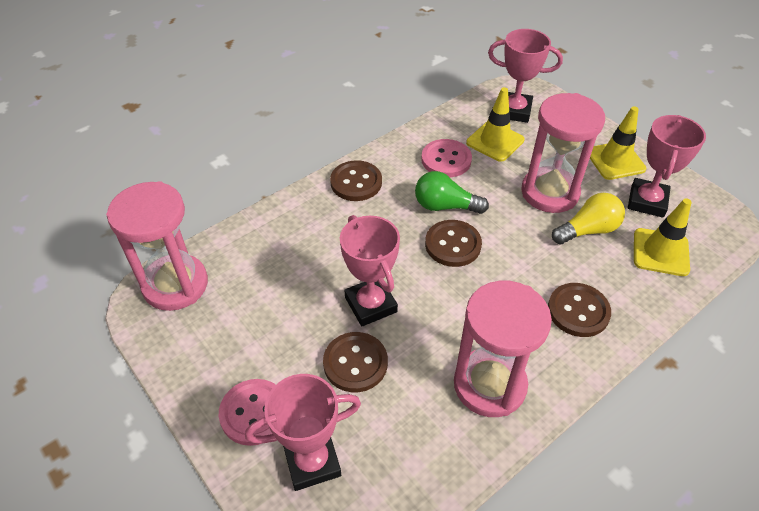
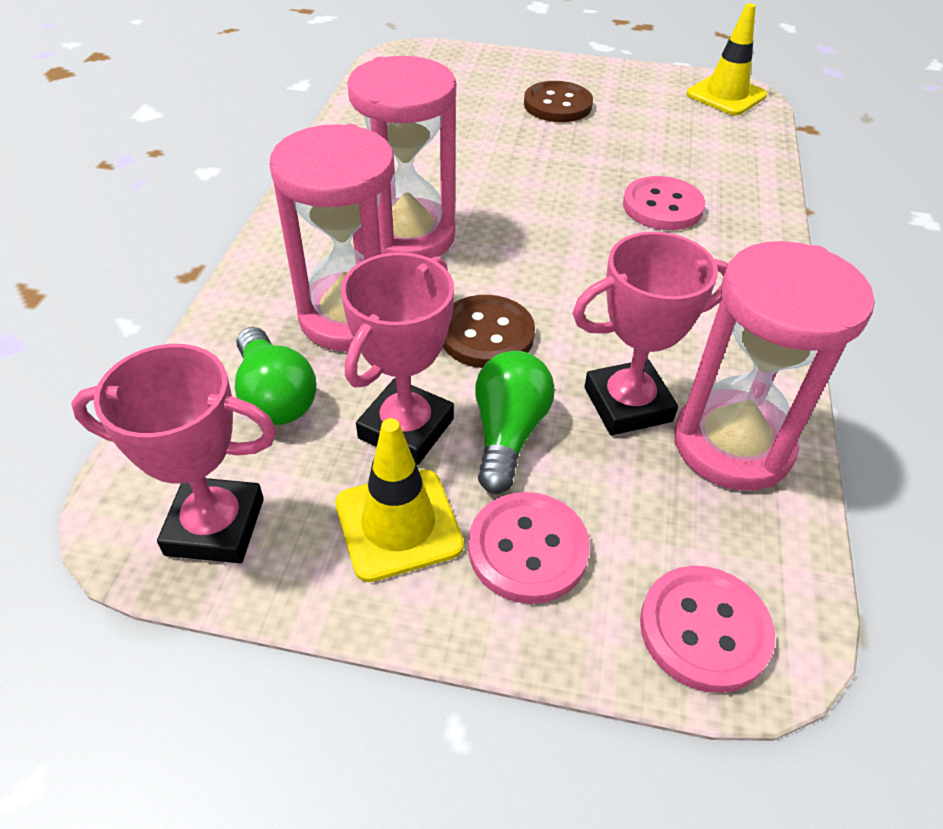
brown button: 4 -> 2
green light bulb: 1 -> 2
pink button: 2 -> 3
pink trophy: 4 -> 3
yellow light bulb: 1 -> 0
yellow traffic cone: 3 -> 2

